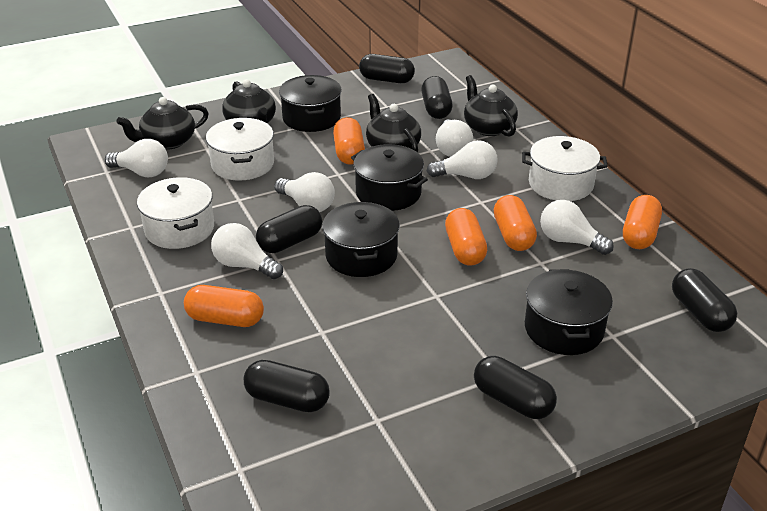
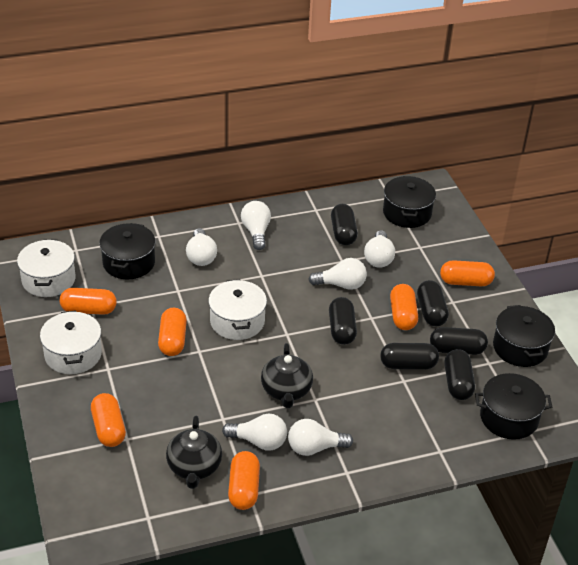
black teapot: 4 -> 2
orange capsule: 5 -> 6

